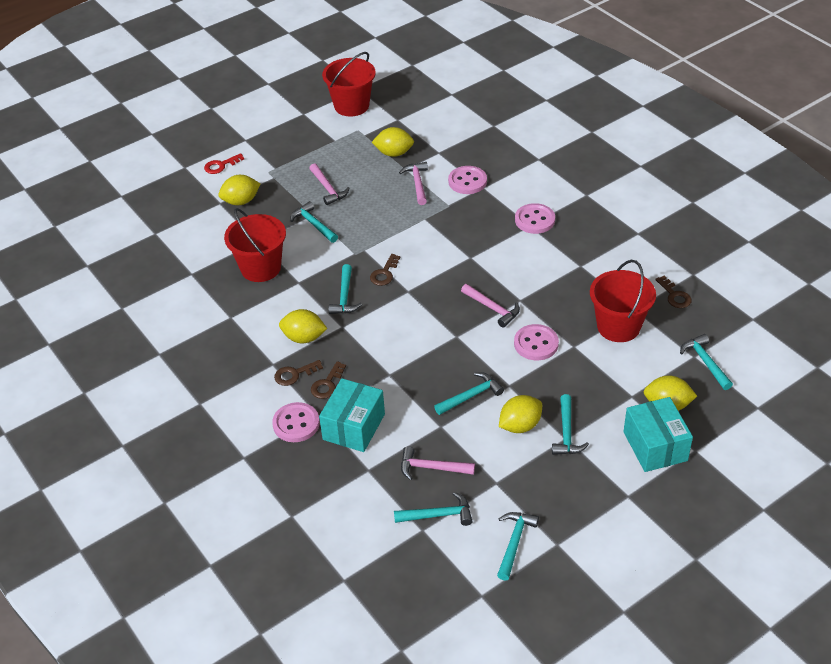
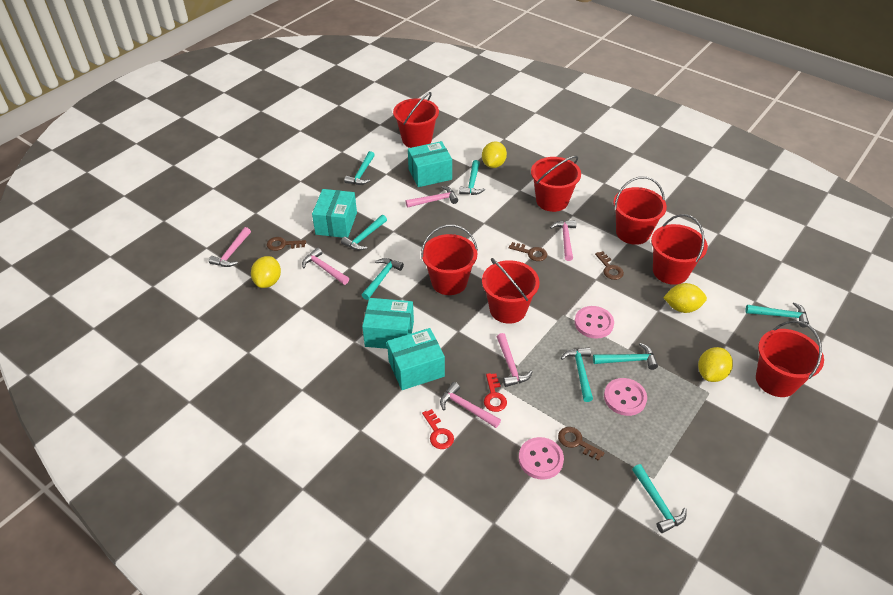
pink button: 4 -> 3
pink hammer: 4 -> 6
red bucket: 3 -> 7
red key: 1 -> 2
turquoise box: 2 -> 4
turquoise hammer: 7 -> 8
yellow lemon: 5 -> 4

